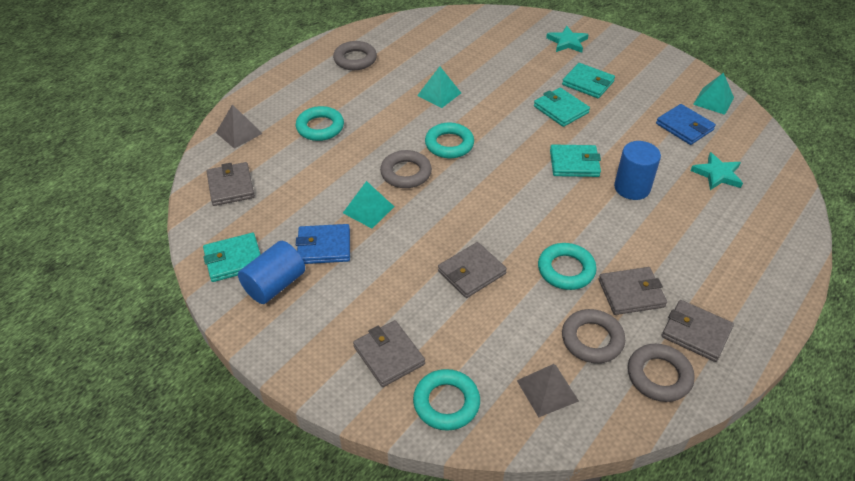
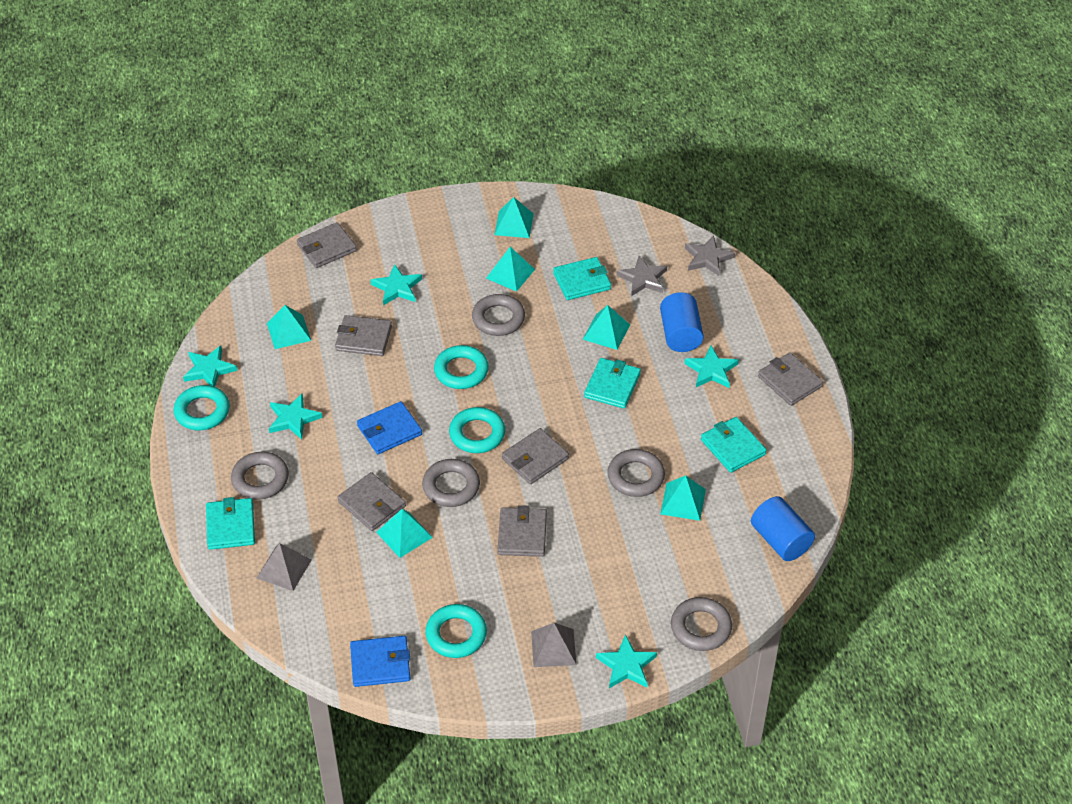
grey ring: 4 -> 5
grey star: 0 -> 2
grey wallet: 5 -> 6
turquoise pyramid: 3 -> 6
turquoise star: 2 -> 5

